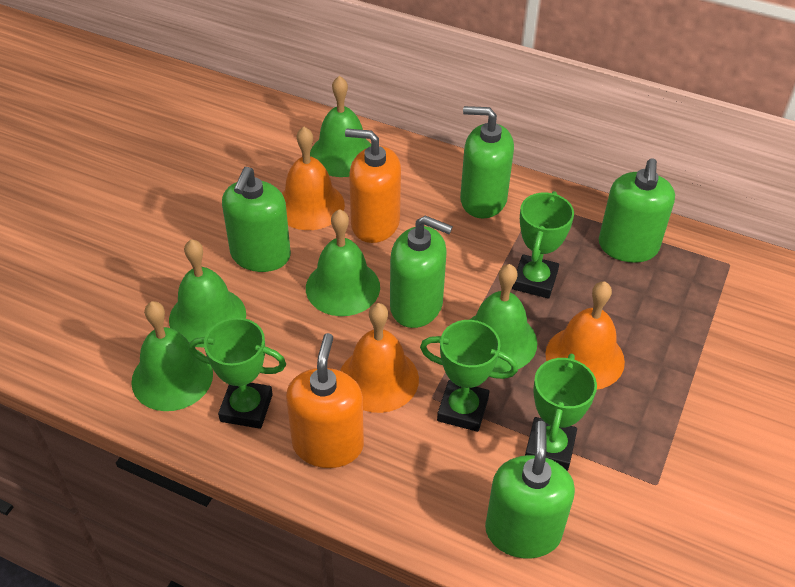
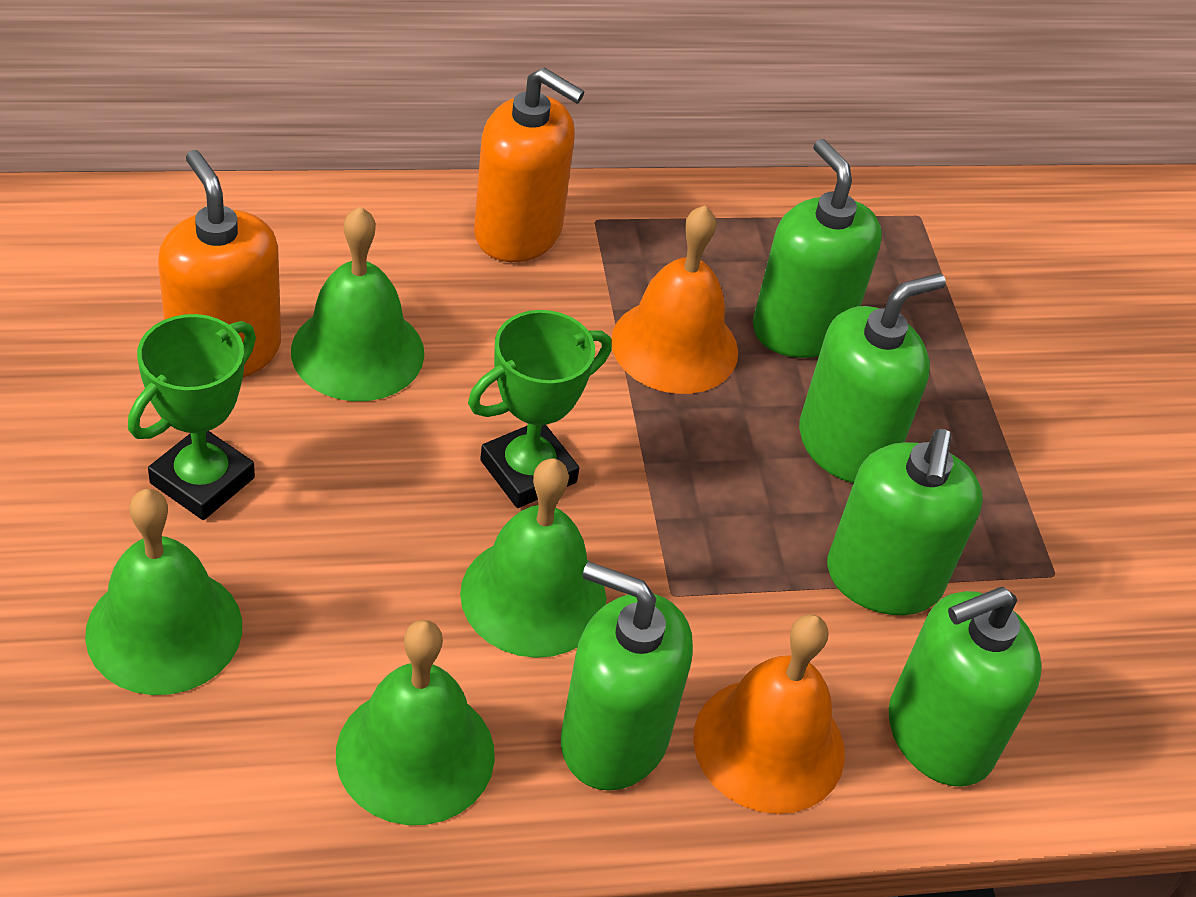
green bell: 5 -> 4
green trophy: 4 -> 2
orange bell: 3 -> 2

